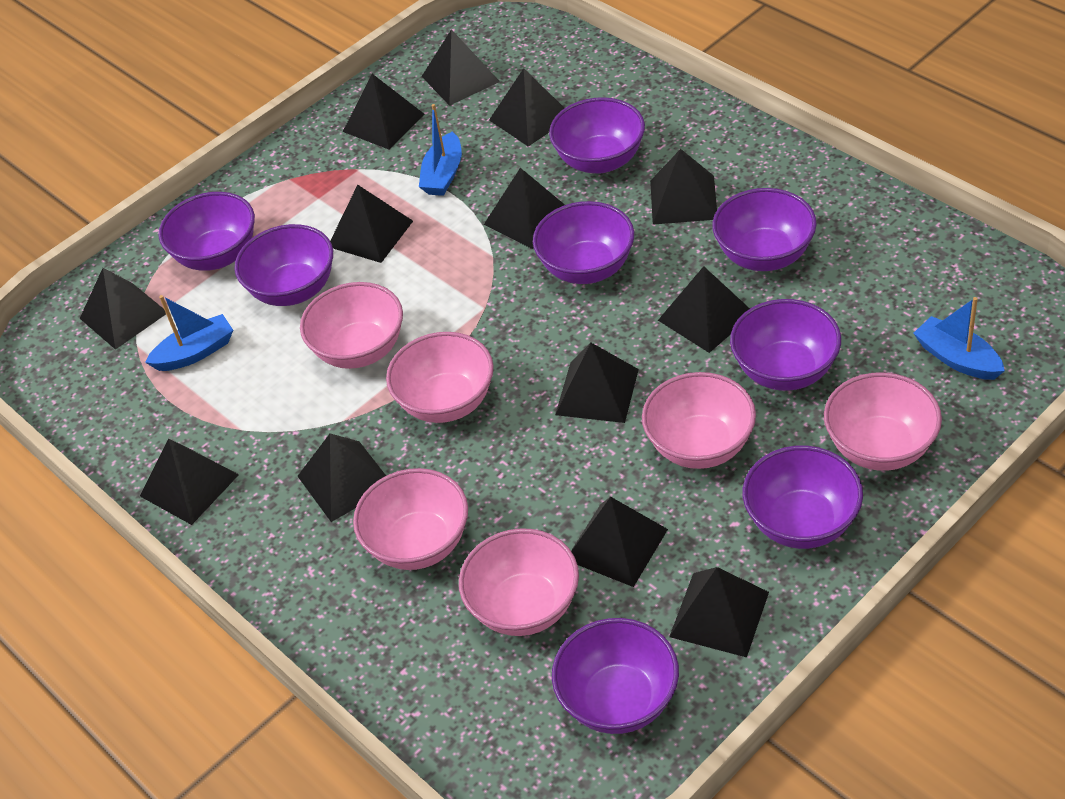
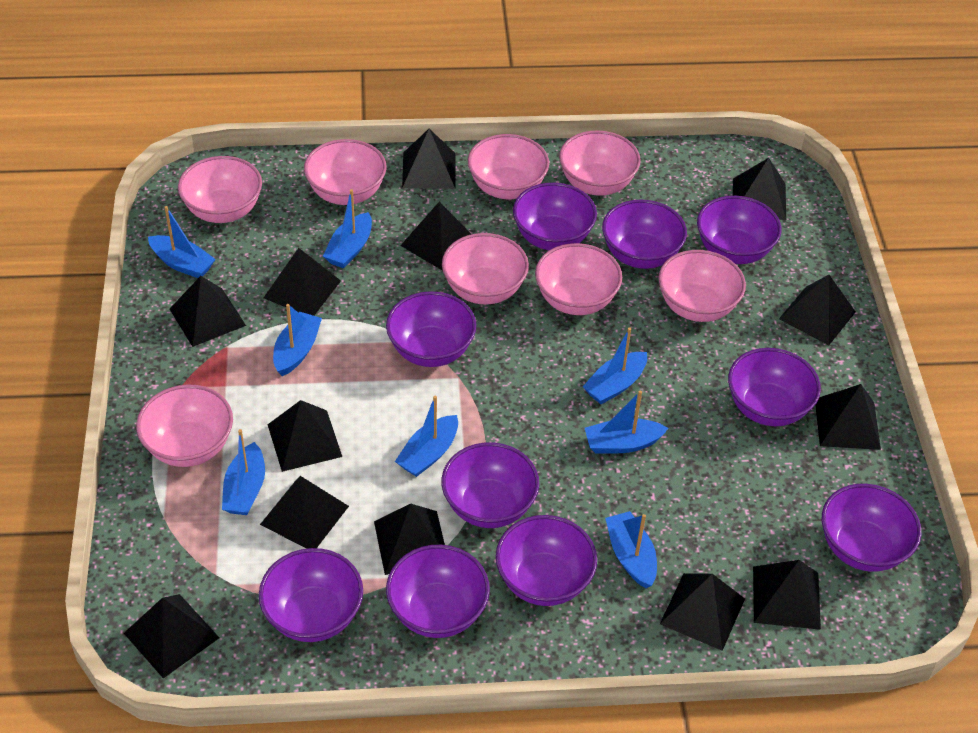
blue boat: 3 -> 8
pink bowl: 6 -> 8
purple bowl: 8 -> 10

